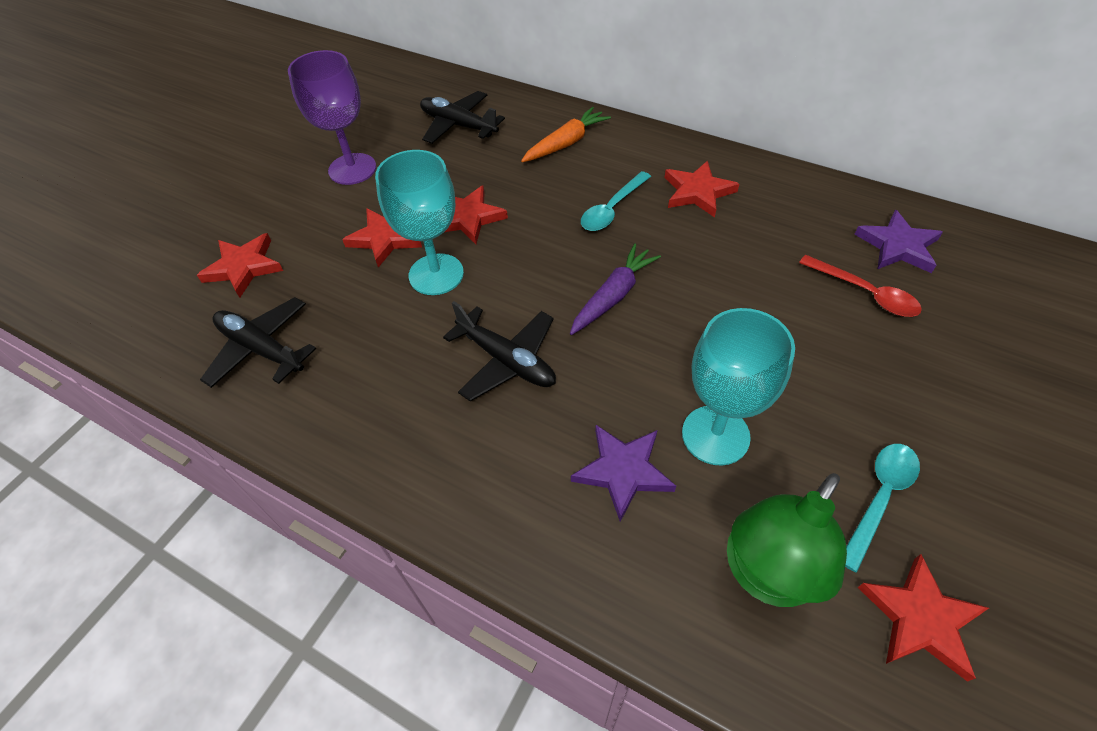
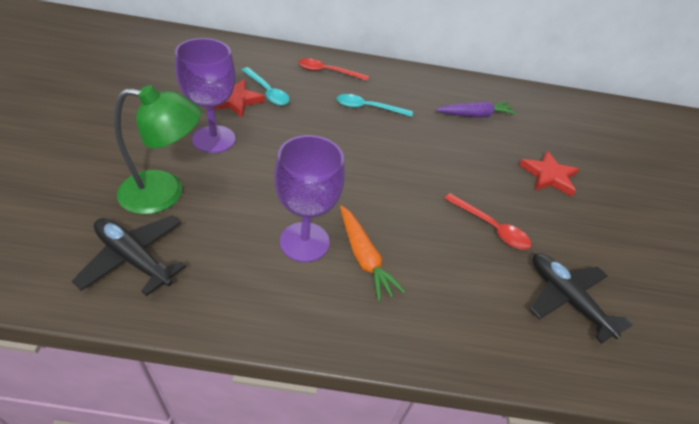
black plane: 3 -> 2
purple goblet: 1 -> 2
purple star: 2 -> 0
red spoon: 1 -> 2
red star: 5 -> 2
turquoise goblet: 2 -> 0

